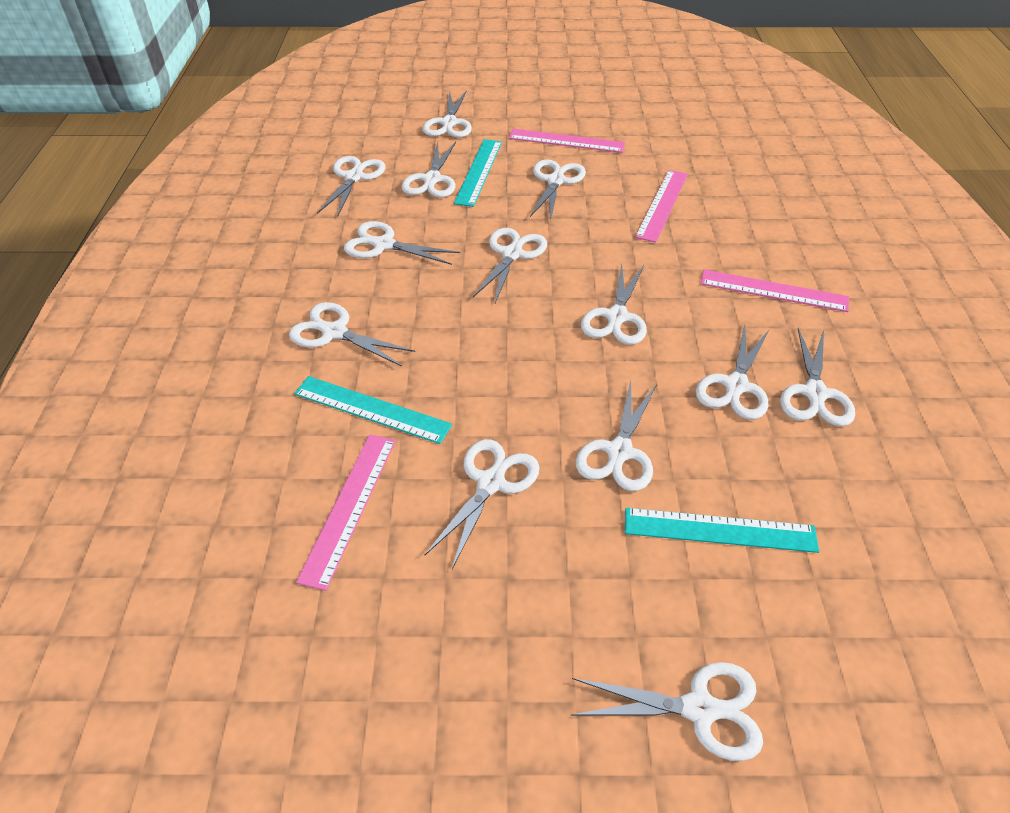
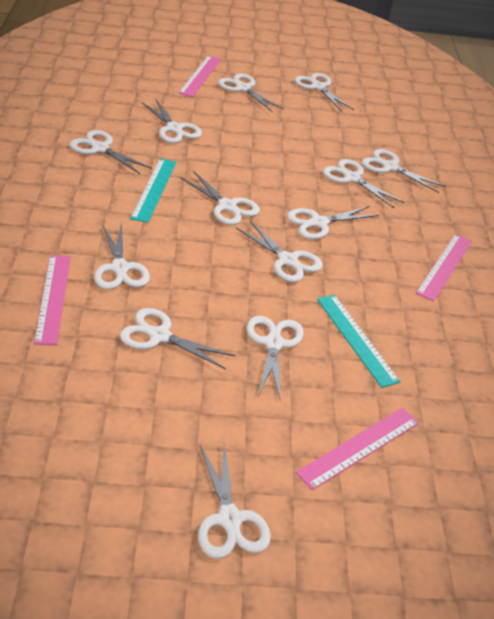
turquoise ruler: 3 -> 2

